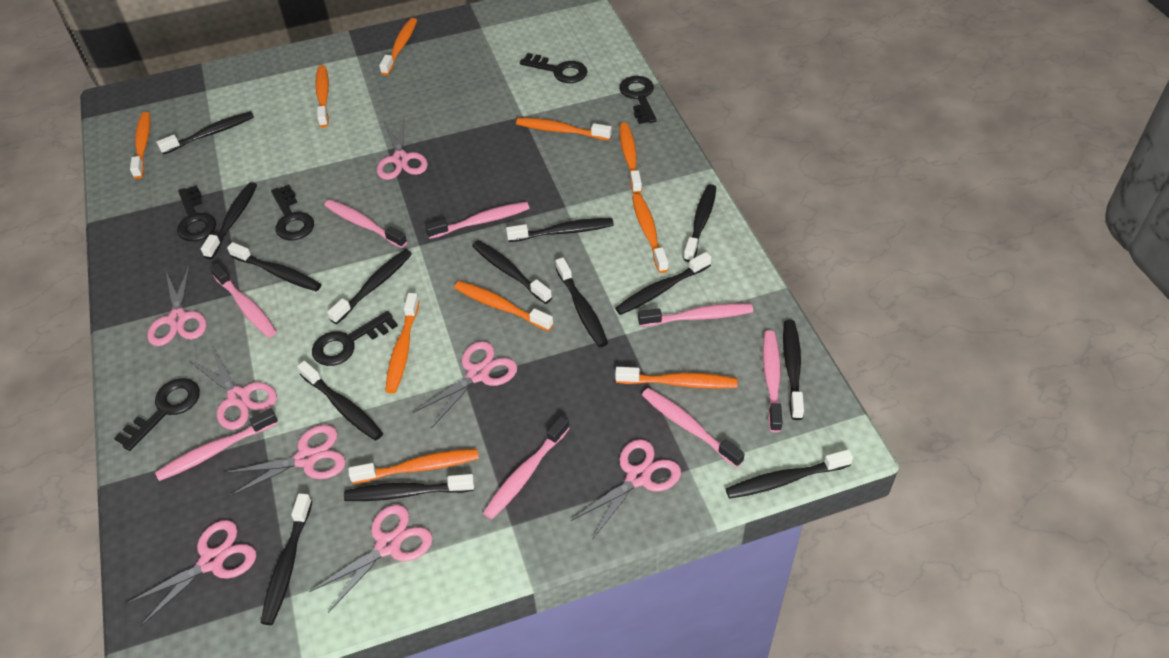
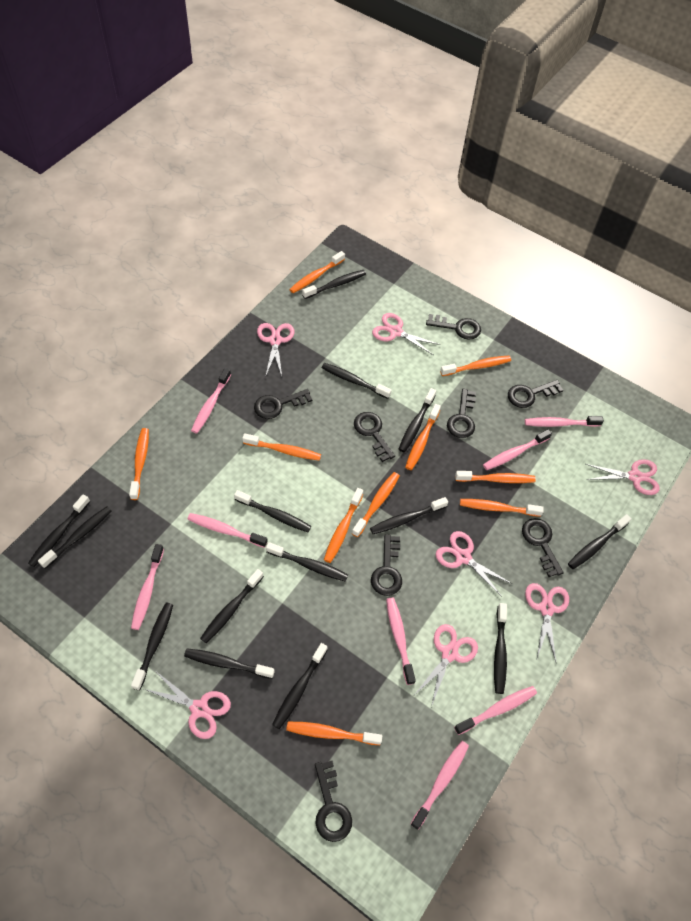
black key: 6 -> 8
pink scissors: 8 -> 7

